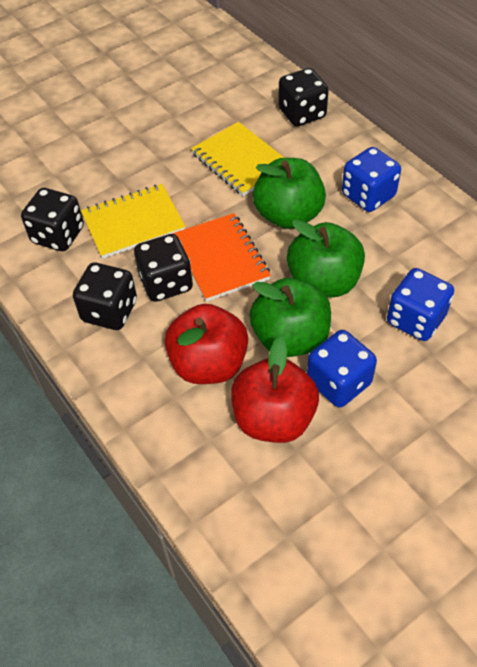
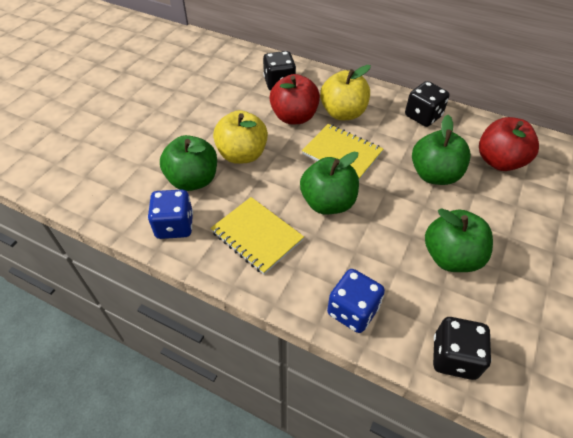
black dice: 4 -> 3
blue dice: 3 -> 2
green apple: 3 -> 4
orange notebook: 1 -> 0
yellow apple: 0 -> 2

